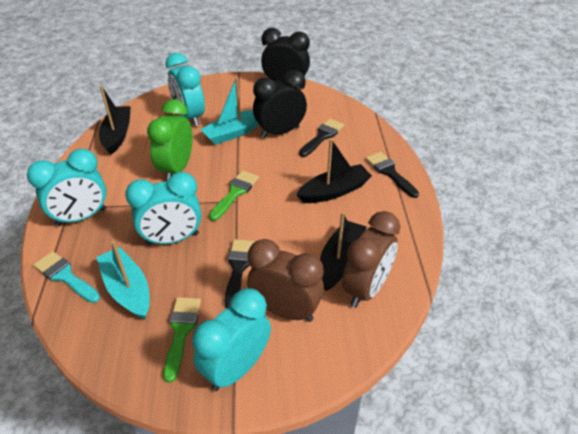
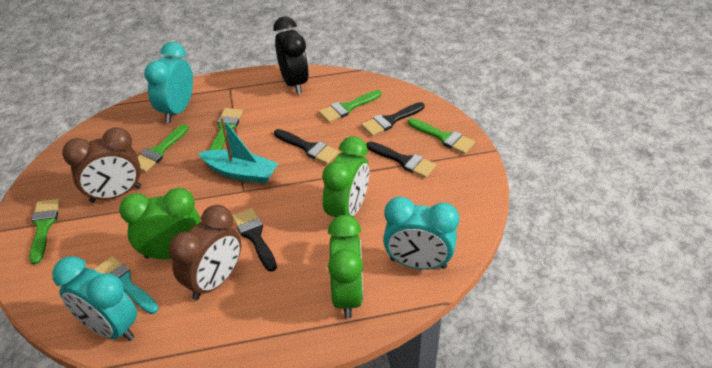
black boat: 3 -> 0
black brush: 3 -> 4
black clock: 2 -> 1
green brush: 2 -> 5
green clock: 1 -> 3
turquoise boat: 2 -> 1
turquoise clock: 4 -> 3

